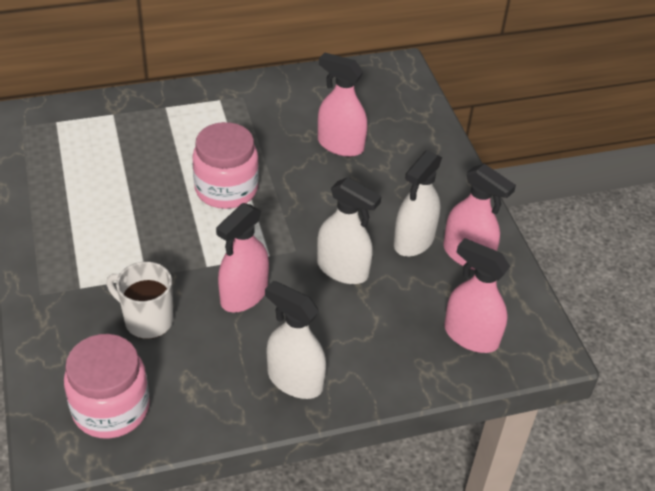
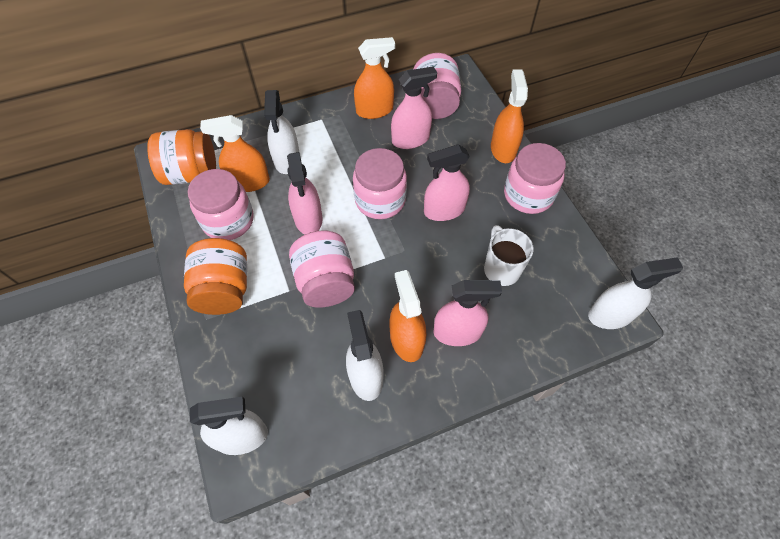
orange jar: 0 -> 2
orange spray bottle: 0 -> 4
pink jar: 2 -> 5
white spray bottle: 3 -> 4

